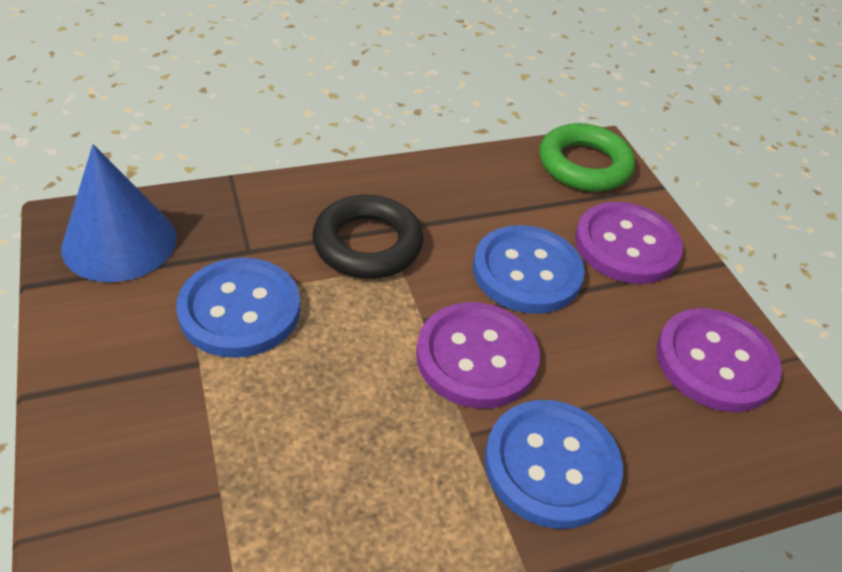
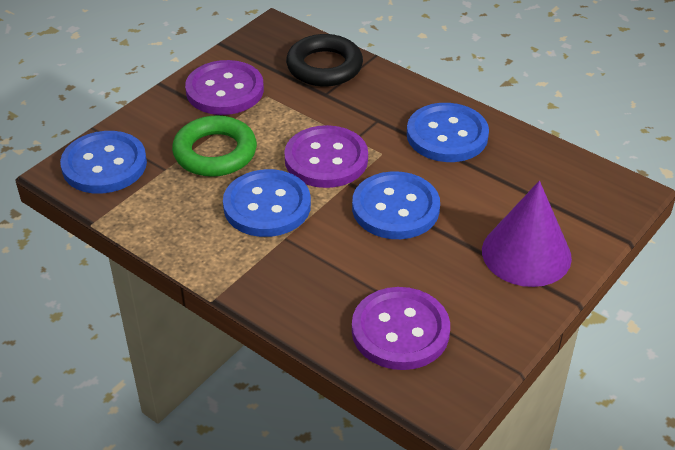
blue button: 3 -> 4
blue cone: 1 -> 0
purple cone: 0 -> 1

